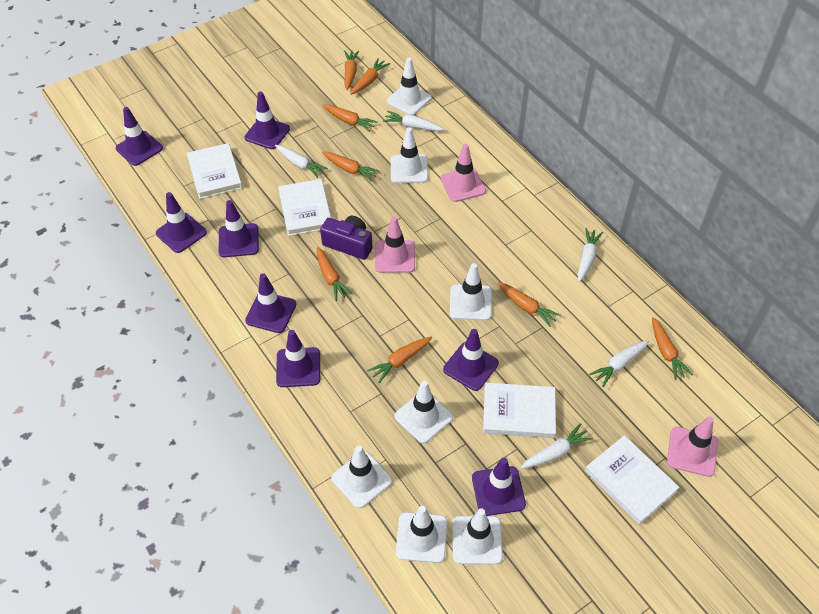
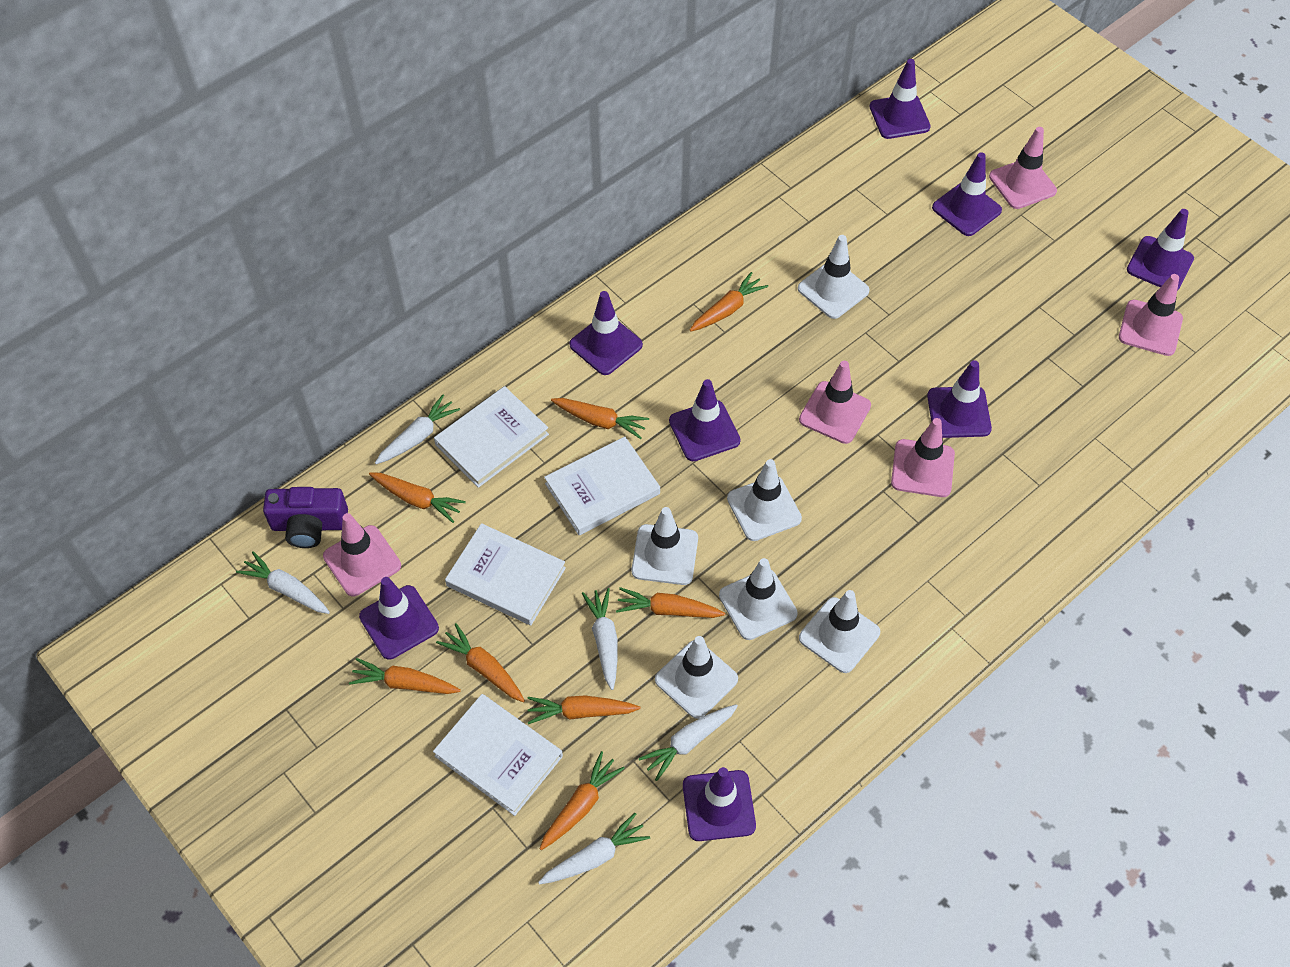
pink traffic cone: 3 -> 5
white traffic cone: 7 -> 6

